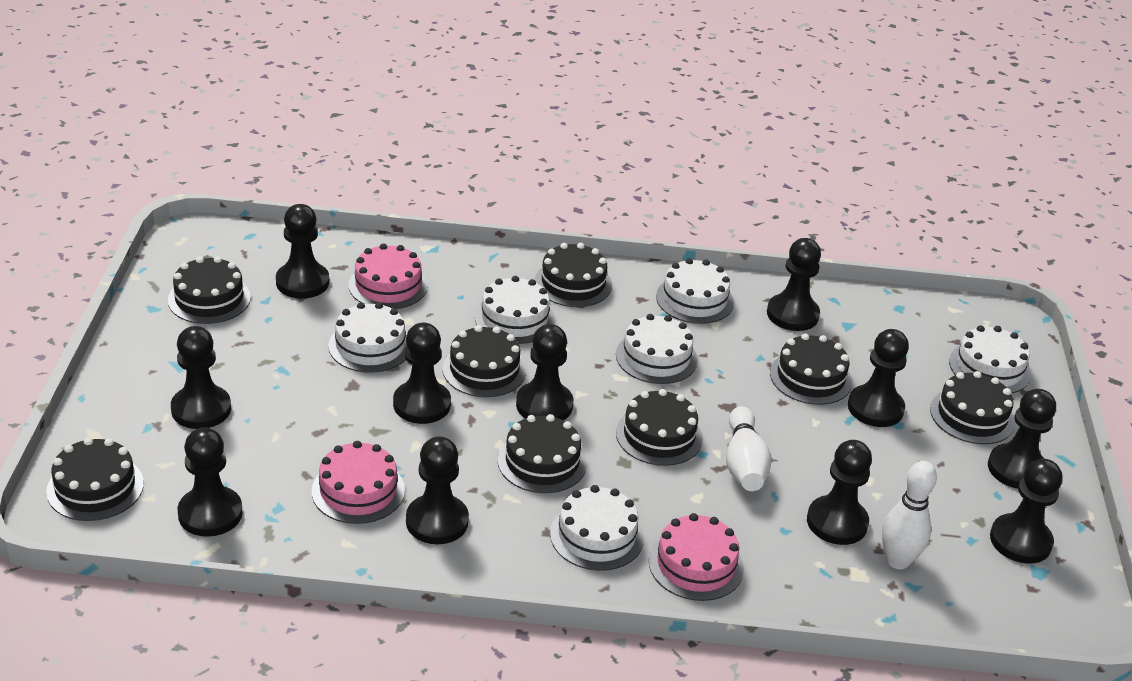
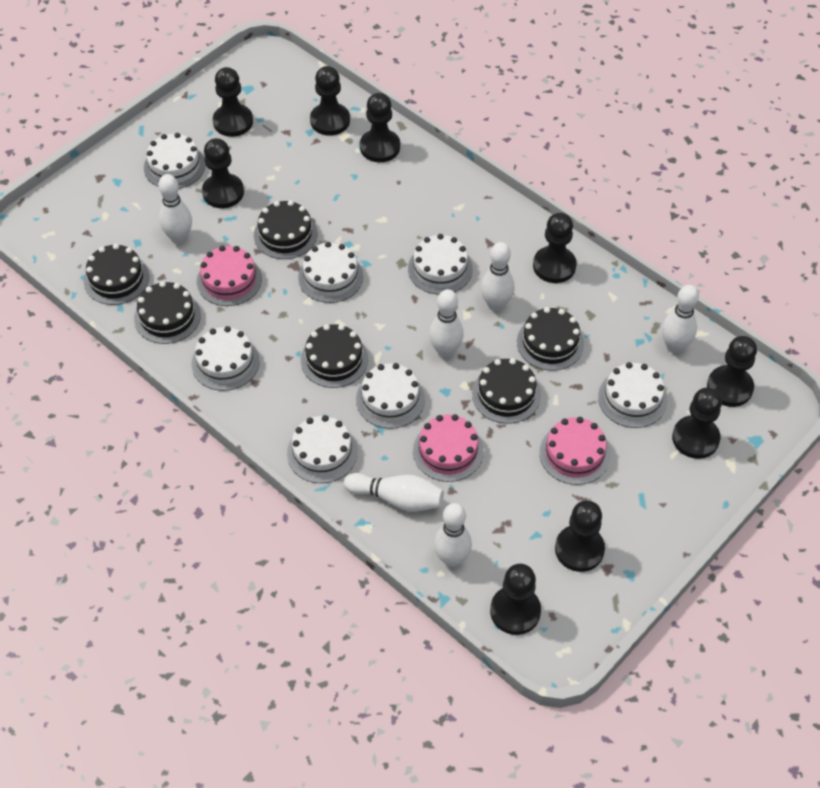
black cake: 8 -> 6
black pawn: 11 -> 9
white bowling pin: 2 -> 6
white cake: 6 -> 7

